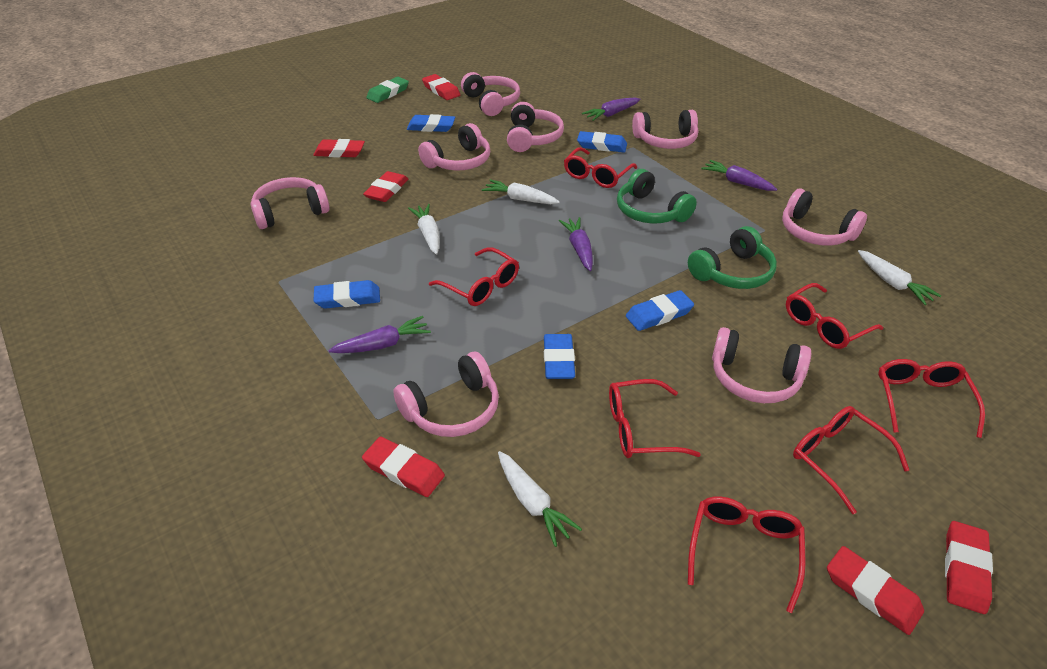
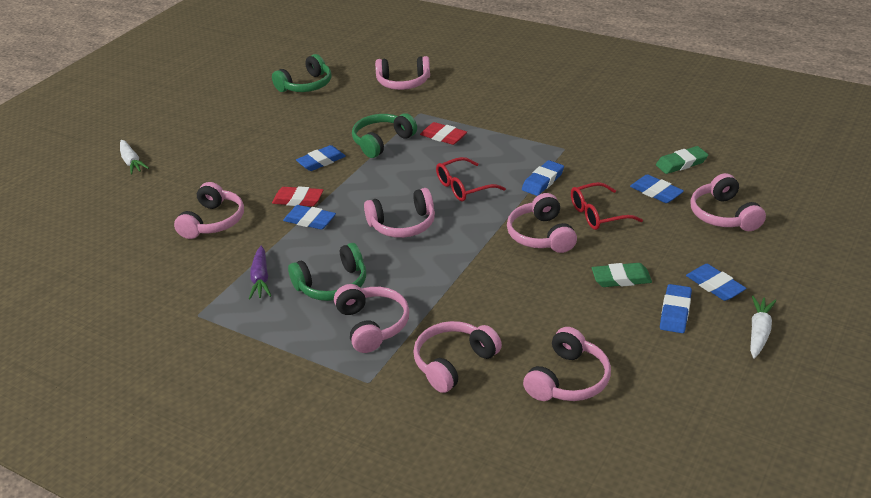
blue eraser: 5 -> 6
green eraser: 1 -> 2
green headphones: 2 -> 3
purple carrot: 4 -> 1
red eraser: 6 -> 2
red glasses: 7 -> 2
white carrot: 4 -> 2

